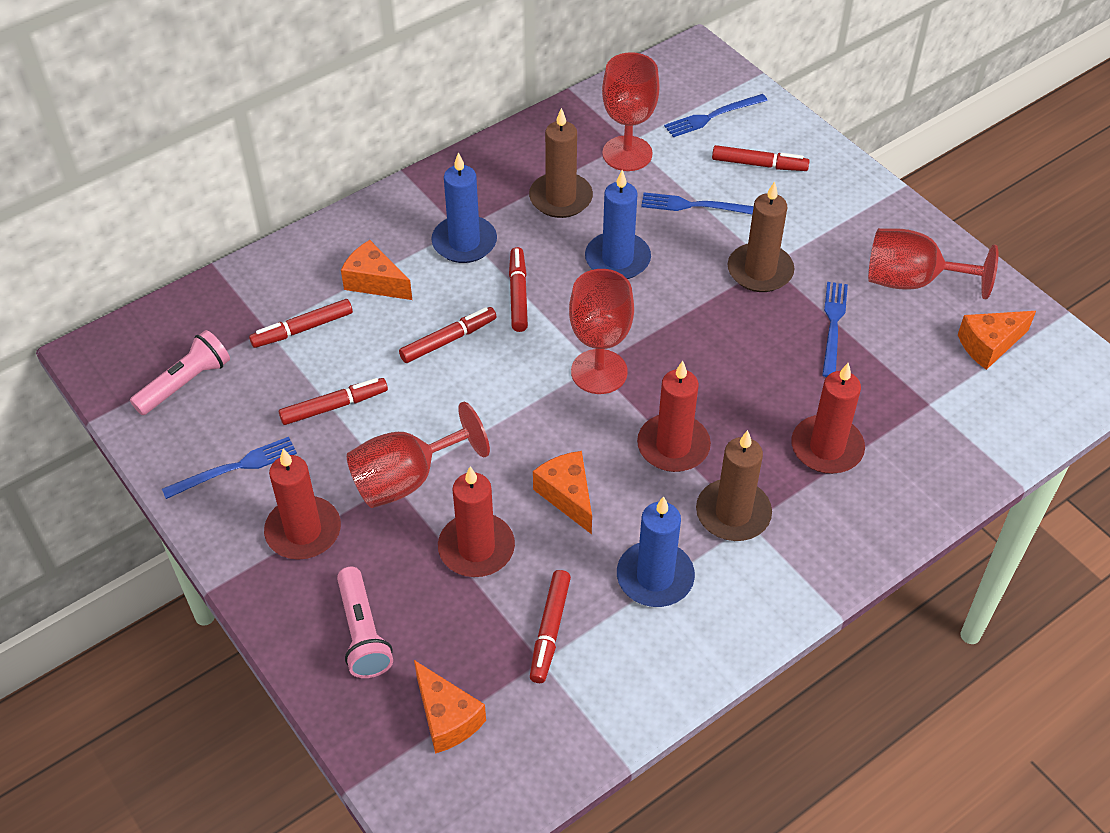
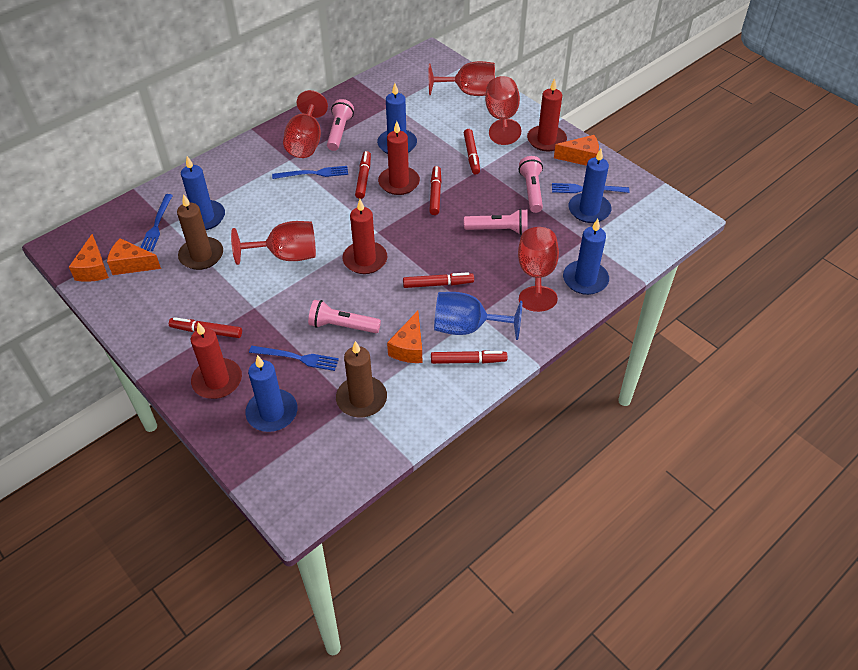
blue candle: 3 -> 5
blue goblet: 0 -> 1
brown candle: 3 -> 2
pink flashlight: 2 -> 4
red goblet: 4 -> 5

